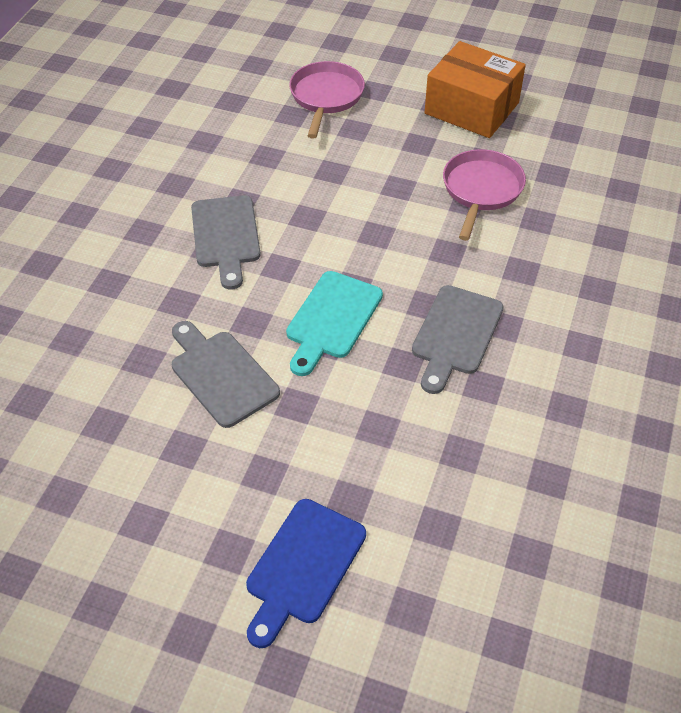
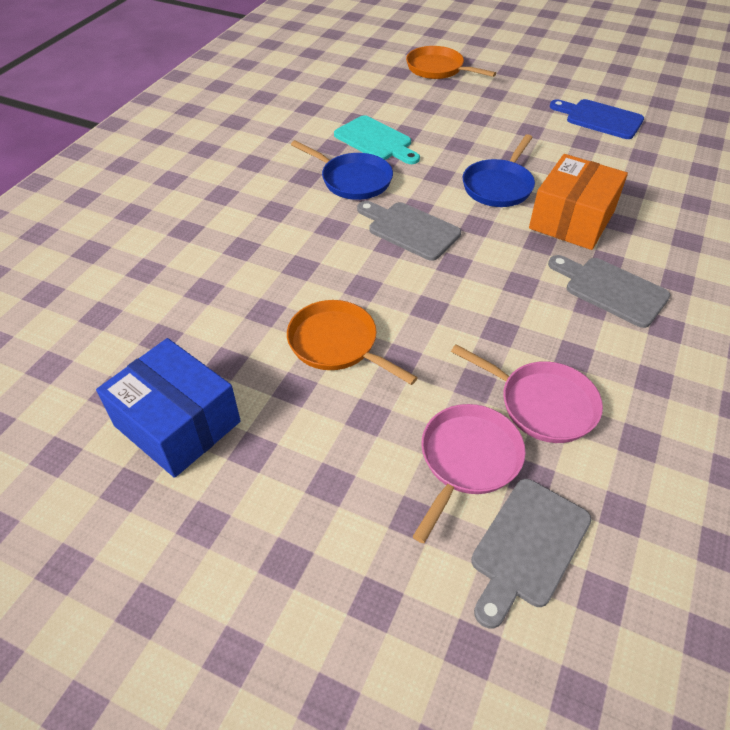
blue box: 0 -> 1
blue pan: 0 -> 2
orange pan: 0 -> 2

